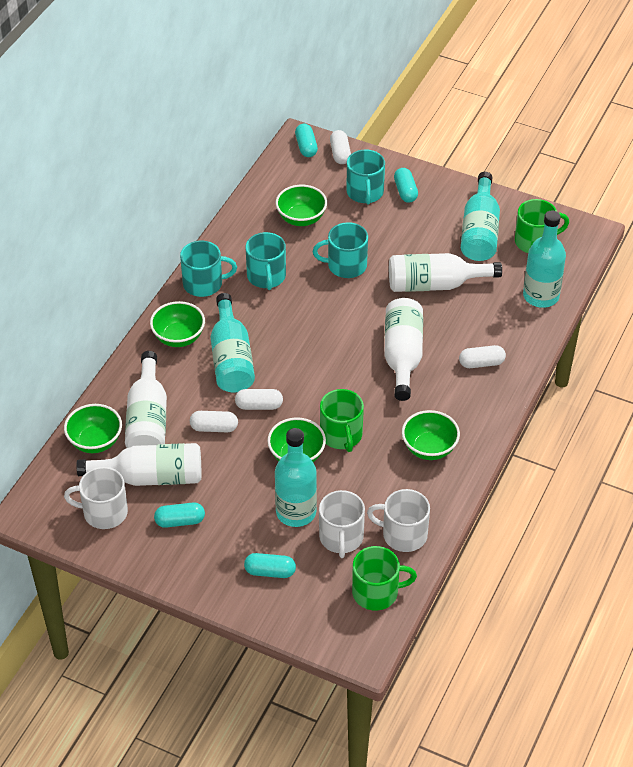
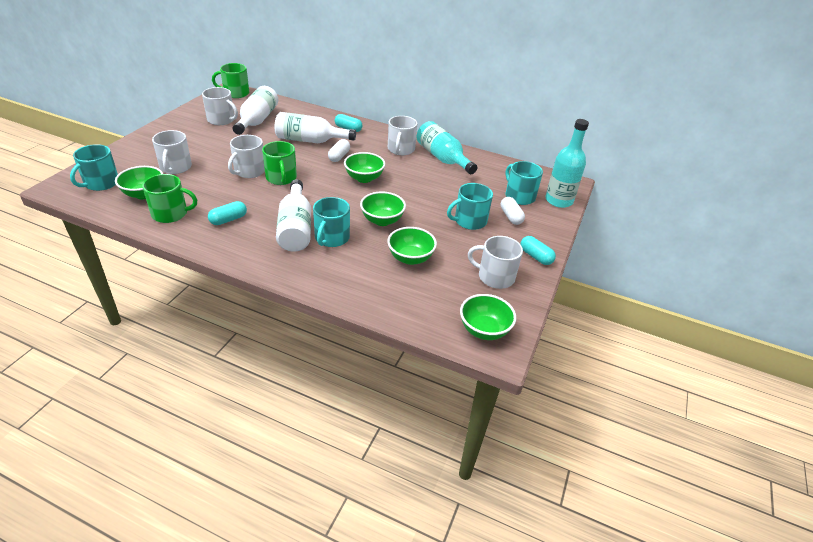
turquoise bottle: 4 -> 2
turquoise capsule: 4 -> 3
white bottle: 4 -> 3
white capsule: 4 -> 2
white mug: 3 -> 5

